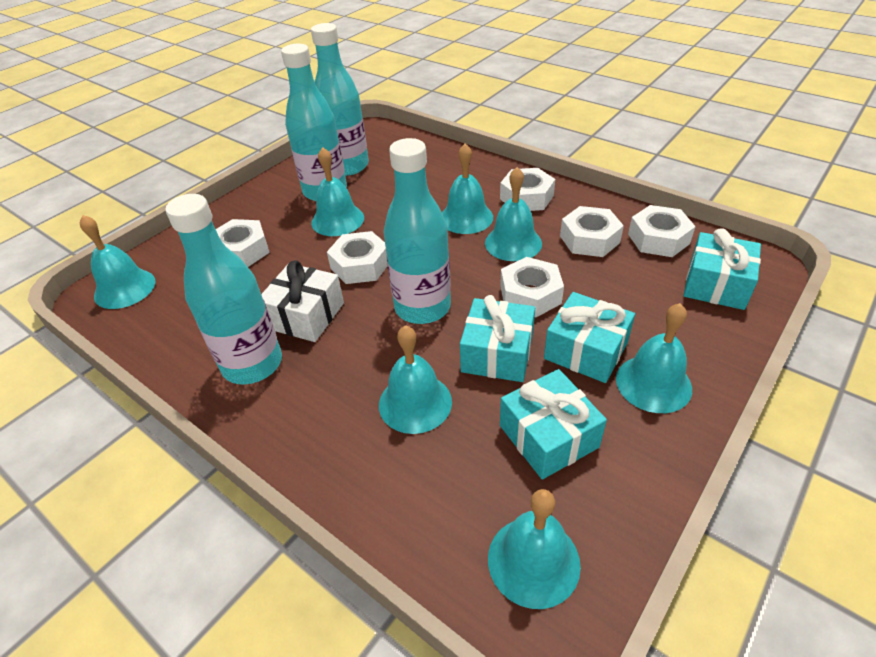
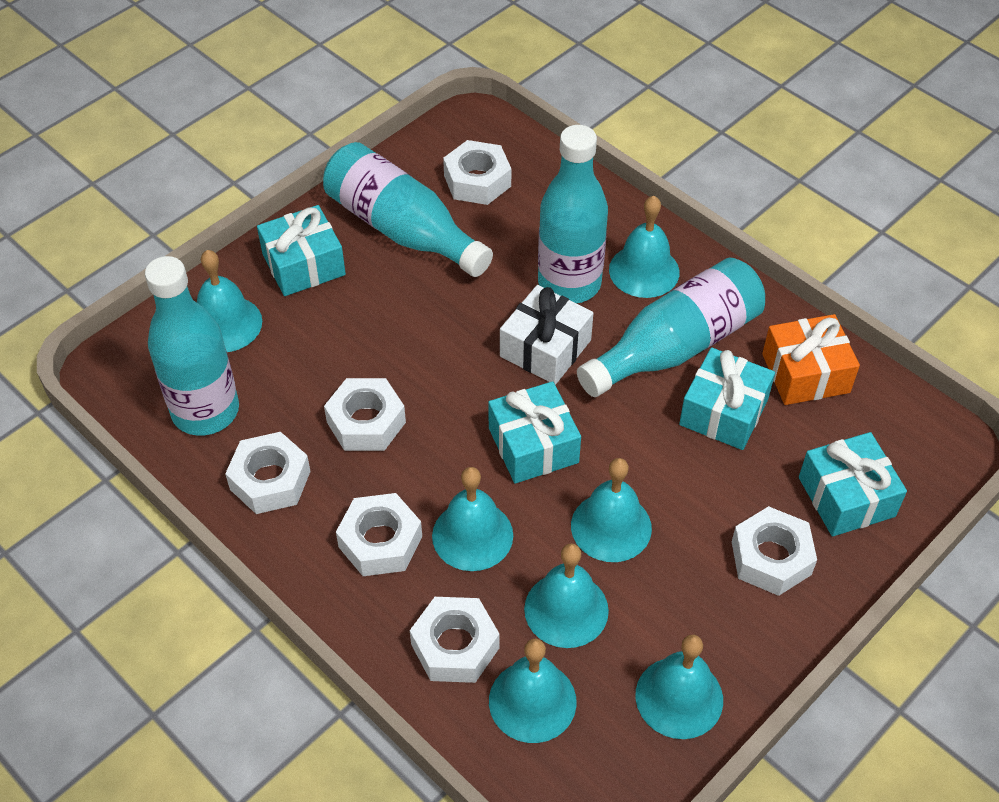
orange gift: 0 -> 1

